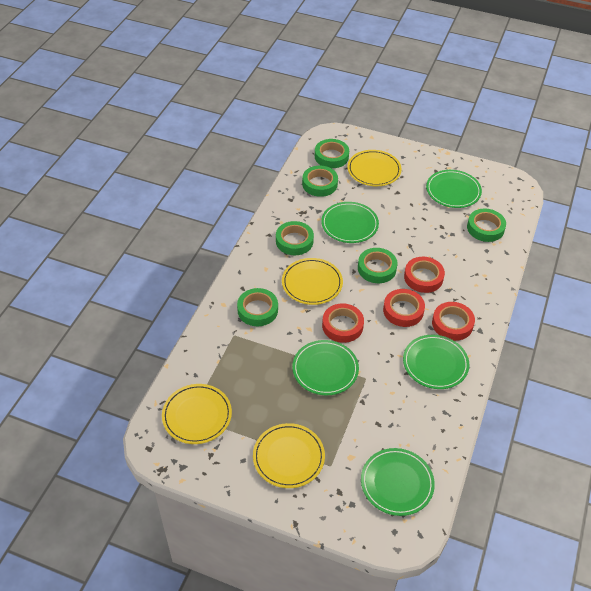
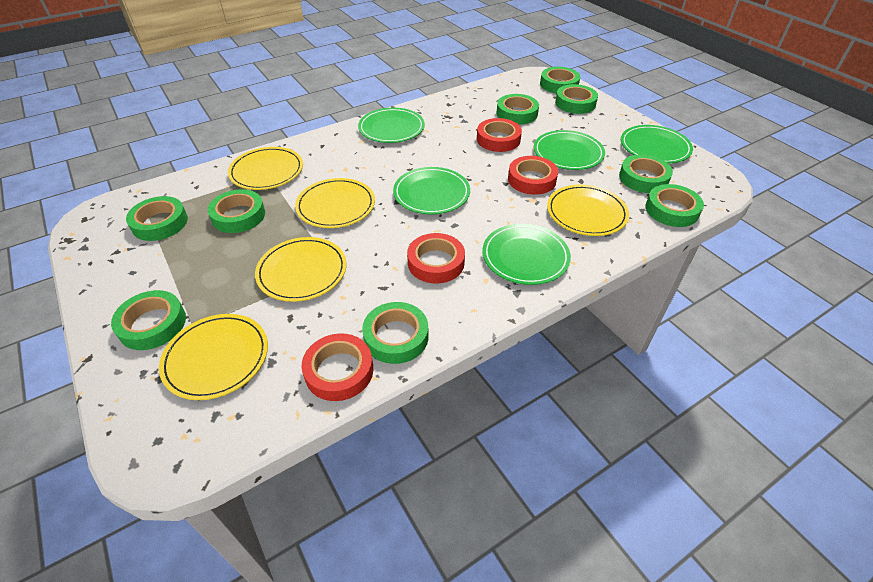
green tape: 6 -> 9
yellow plate: 4 -> 5

